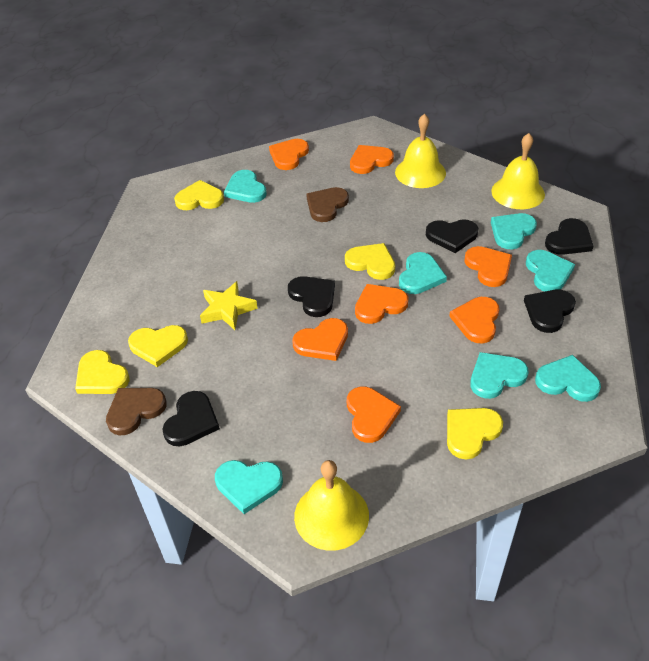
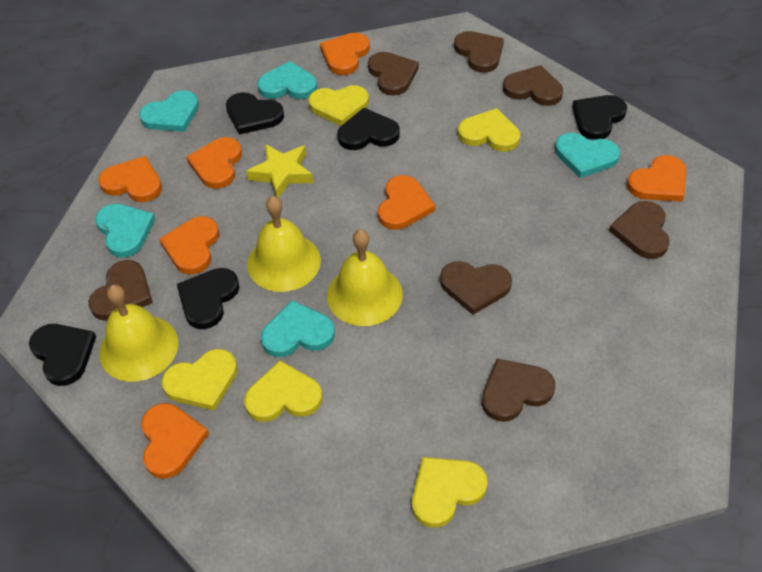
brown heart: 2 -> 7
turquoise heart: 7 -> 5

